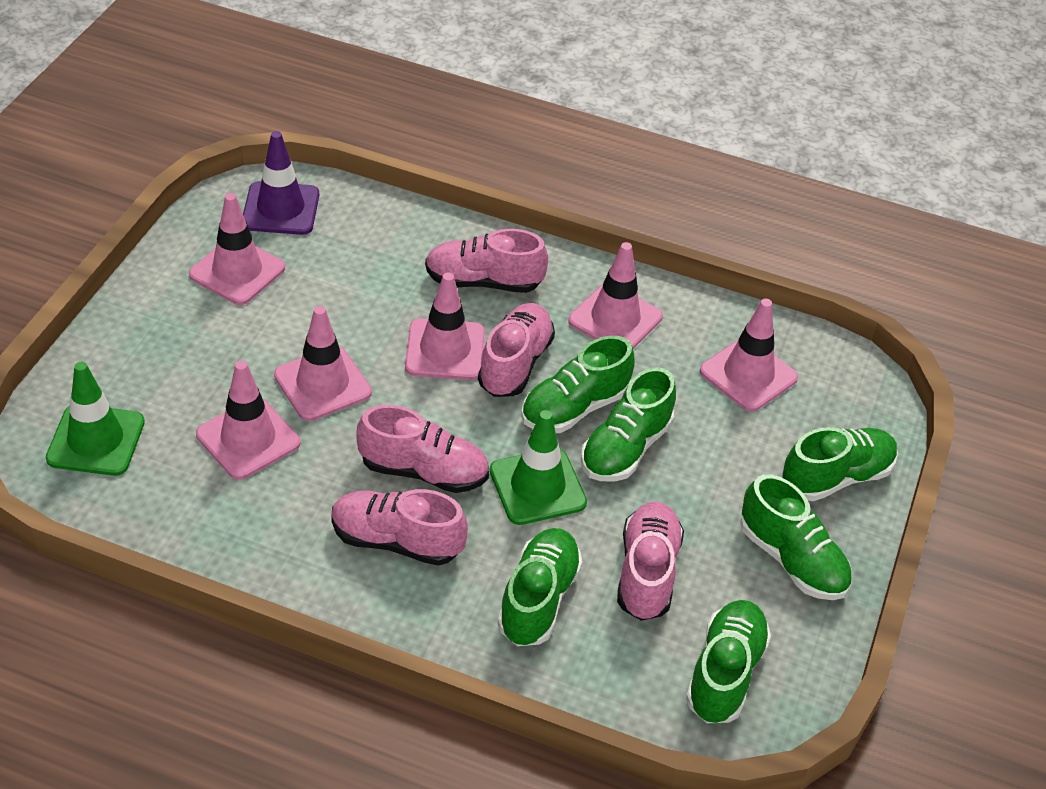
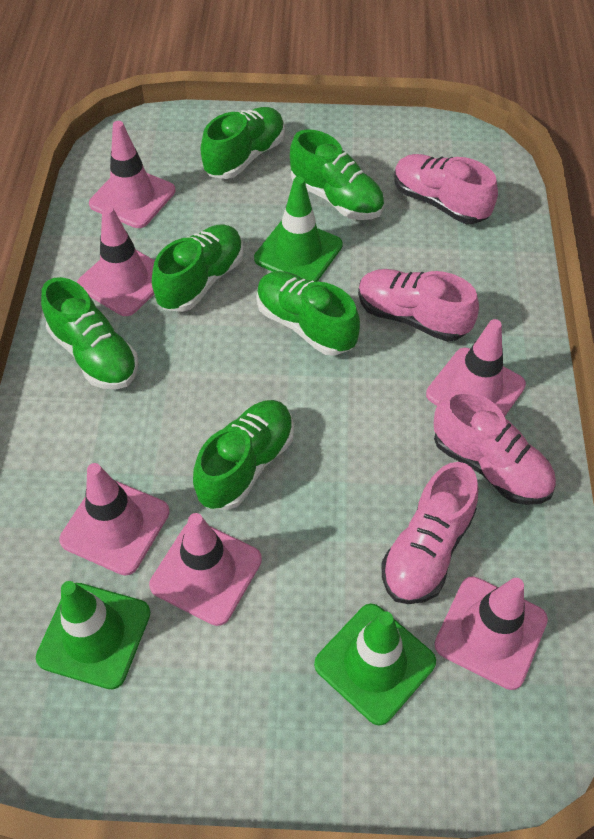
green traffic cone: 2 -> 3
pink shoe: 5 -> 4
purple traffic cone: 1 -> 0

